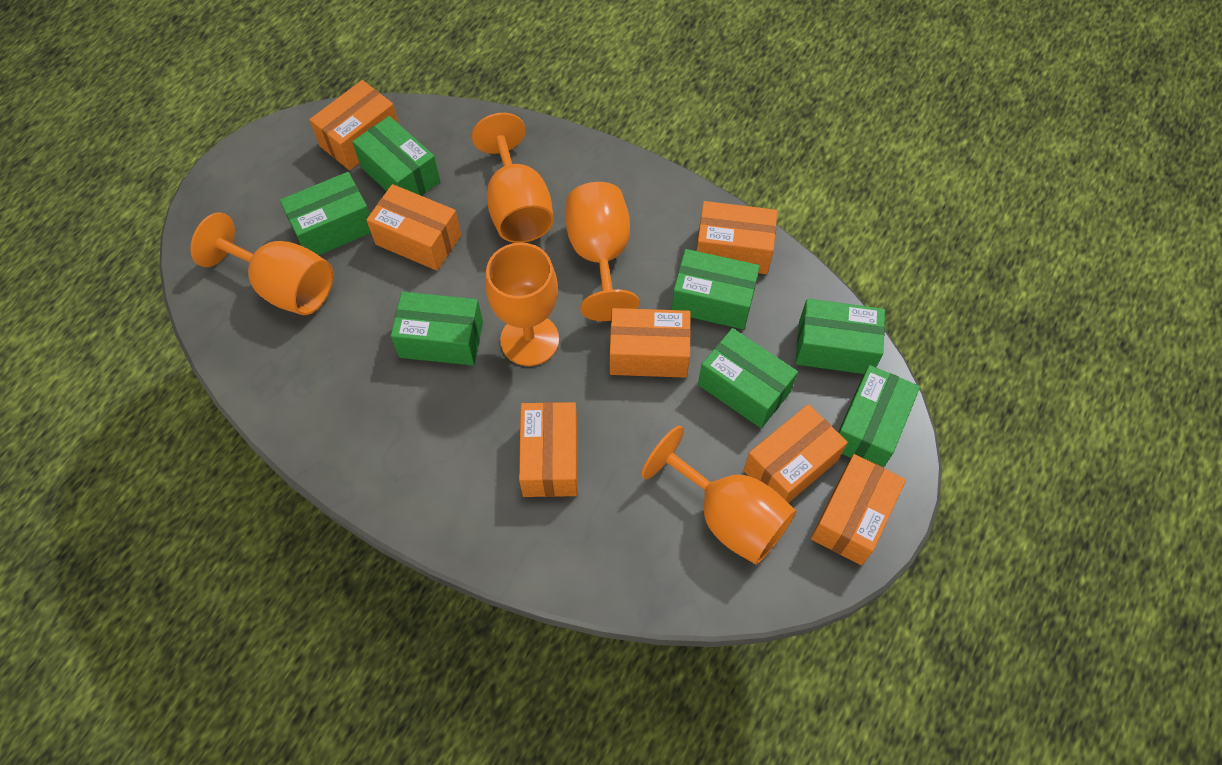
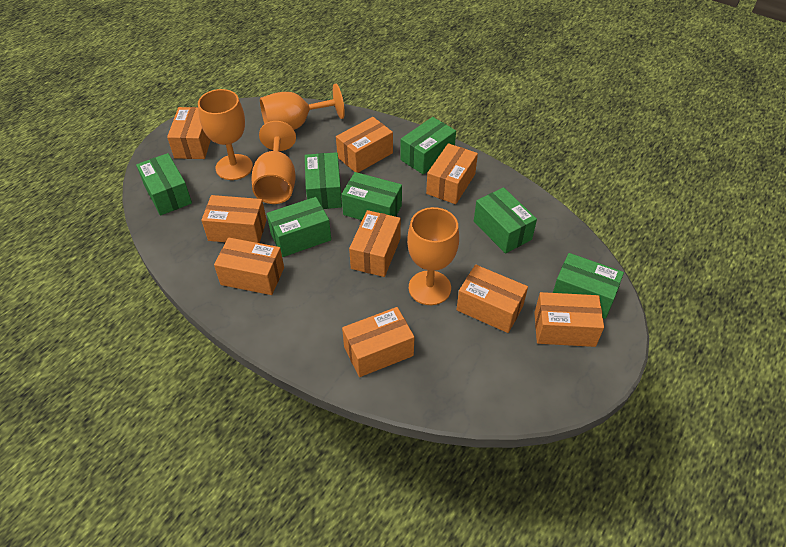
orange box: 7 -> 9
orange goblet: 5 -> 4

